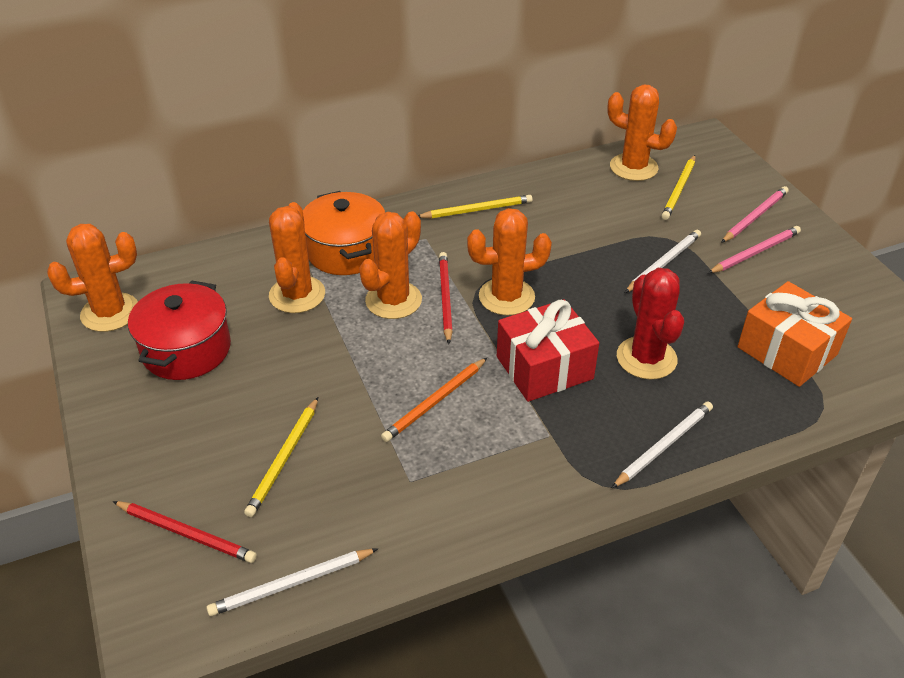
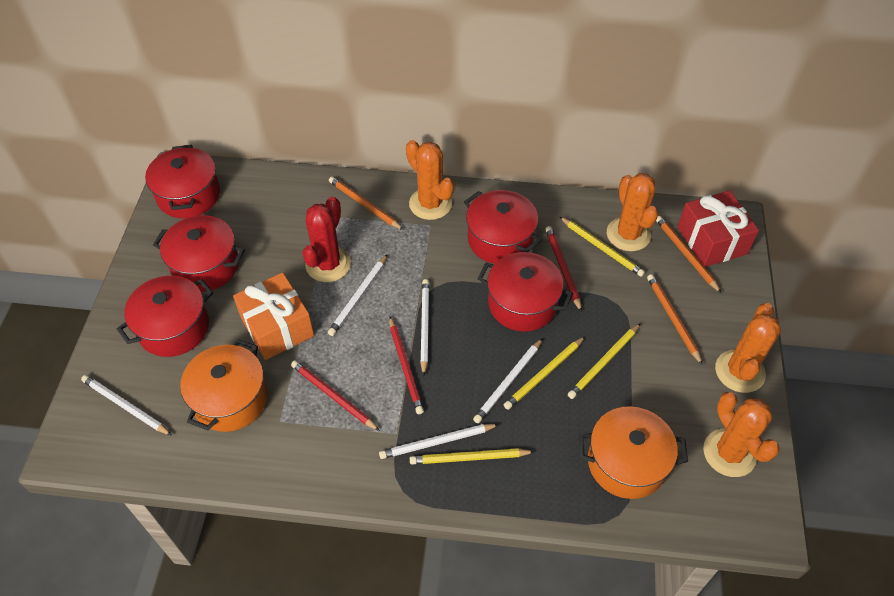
orange cactus: 5 -> 4
orange pencil: 1 -> 3
orange pot: 1 -> 2
pink pencil: 2 -> 0
red pencil: 2 -> 3
red pot: 1 -> 5
white pencil: 3 -> 5
yellow pencil: 3 -> 4

